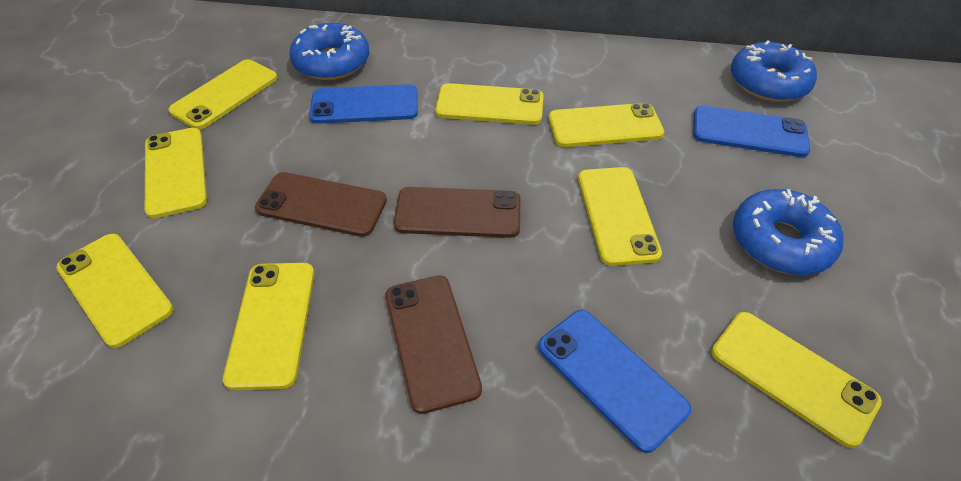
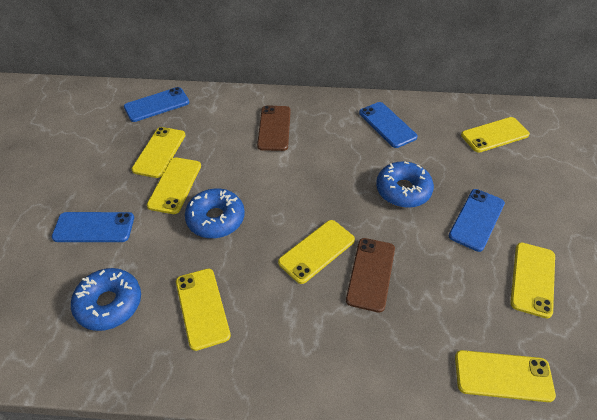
blue phone: 3 -> 4
brown phone: 3 -> 2
yellow phone: 8 -> 7

